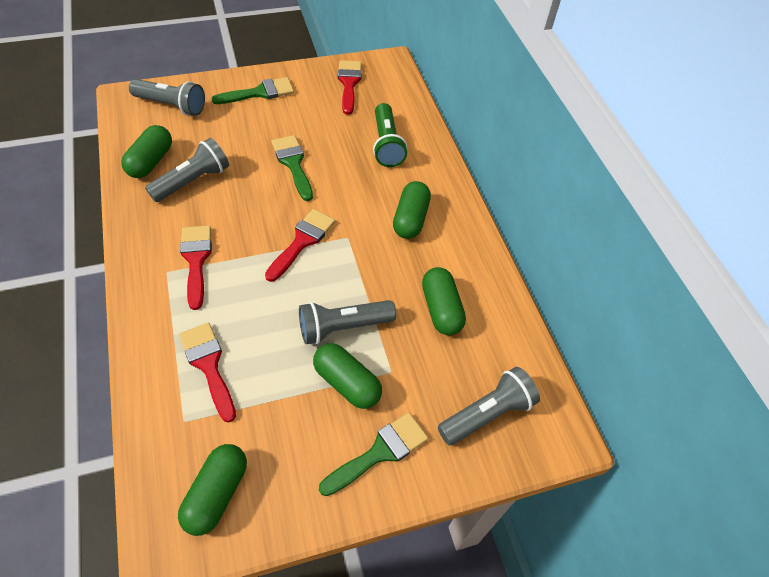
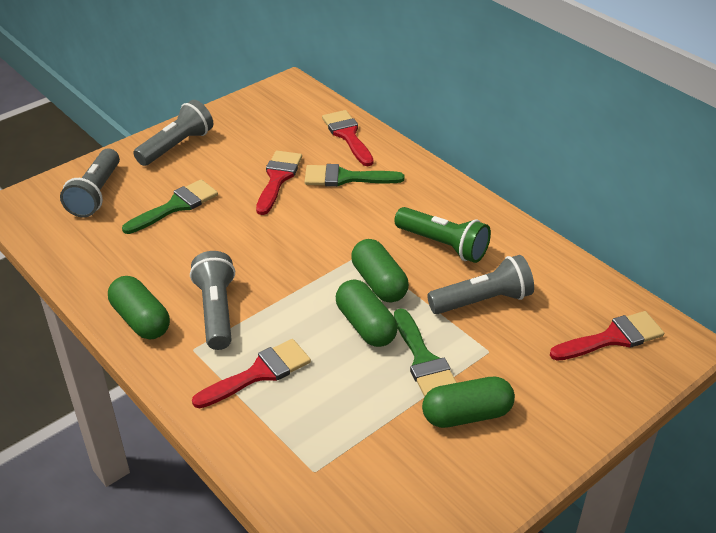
green capsule: 5 -> 4

